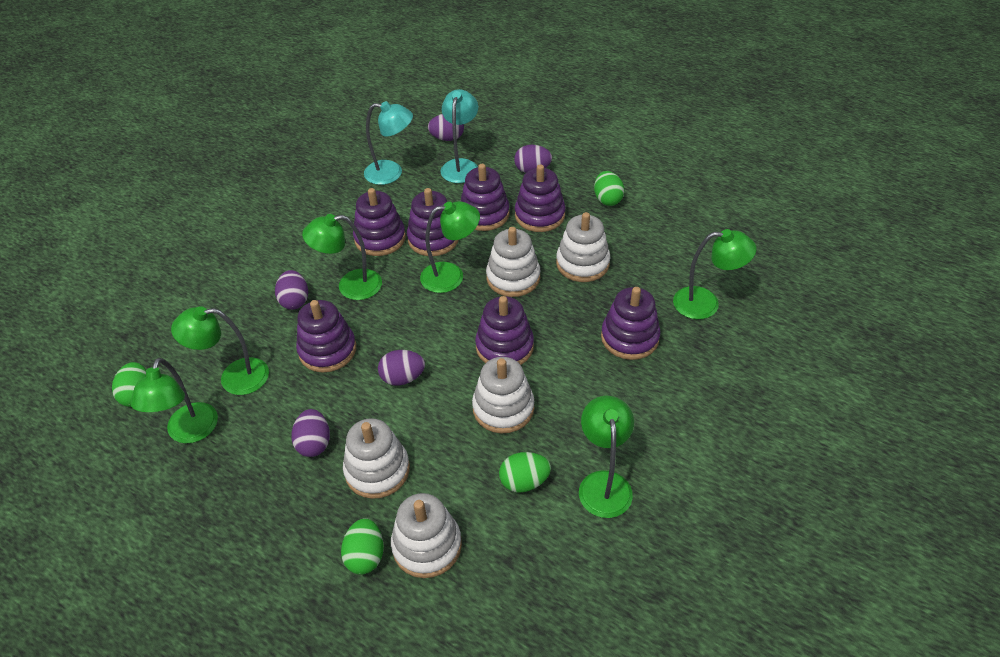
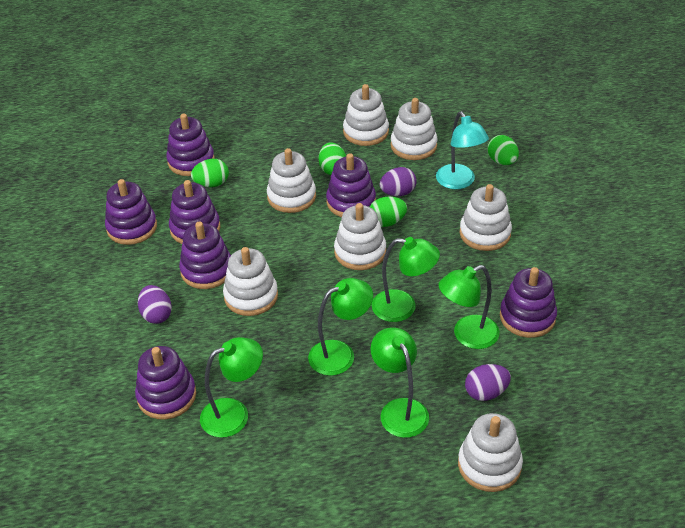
green lamp: 6 -> 5
purple egg: 5 -> 3
turquoise lamp: 2 -> 1
white stacking toy: 5 -> 7

